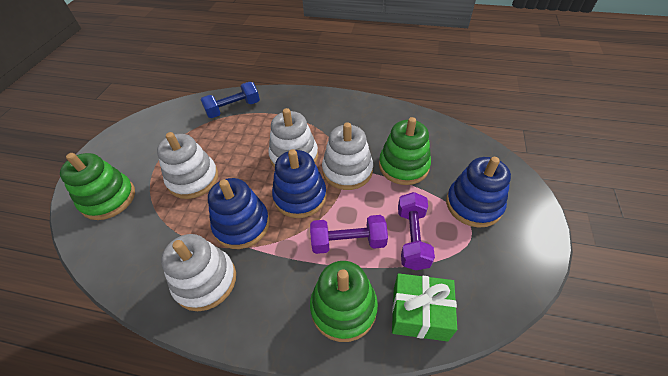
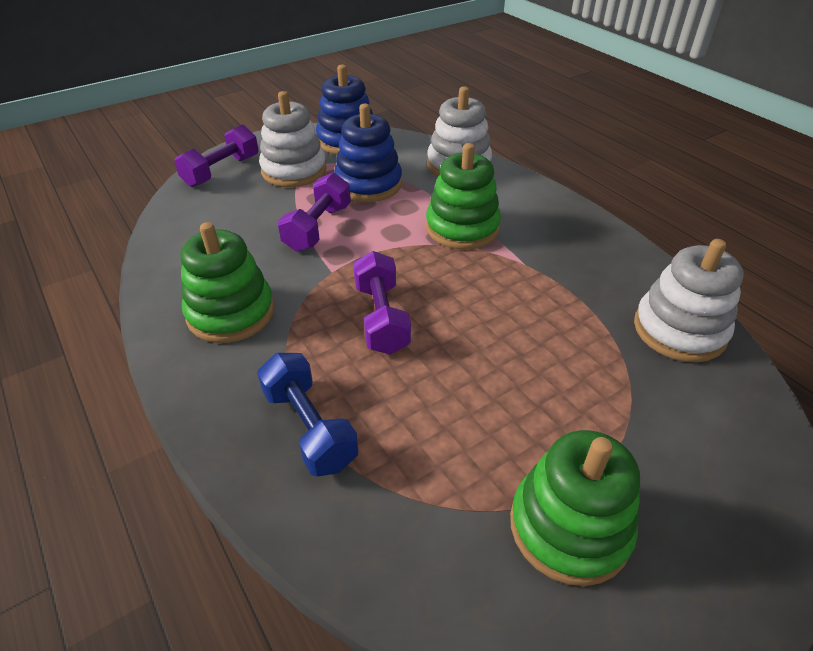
blue stacking toy: 3 -> 2
green gift: 1 -> 0
purple dumbbell: 2 -> 3
white stacking toy: 4 -> 3

